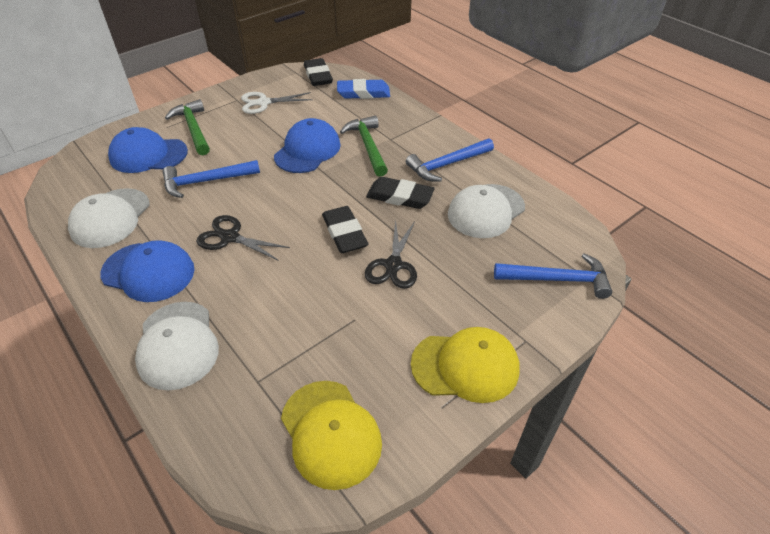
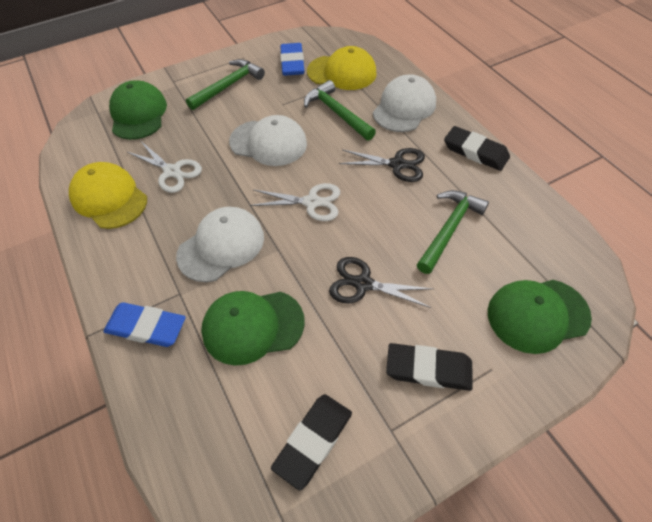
blue cap: 3 -> 0
blue eraser: 1 -> 2
blue hammer: 3 -> 0
green cap: 0 -> 3
green hammer: 2 -> 3
white scissors: 1 -> 2

